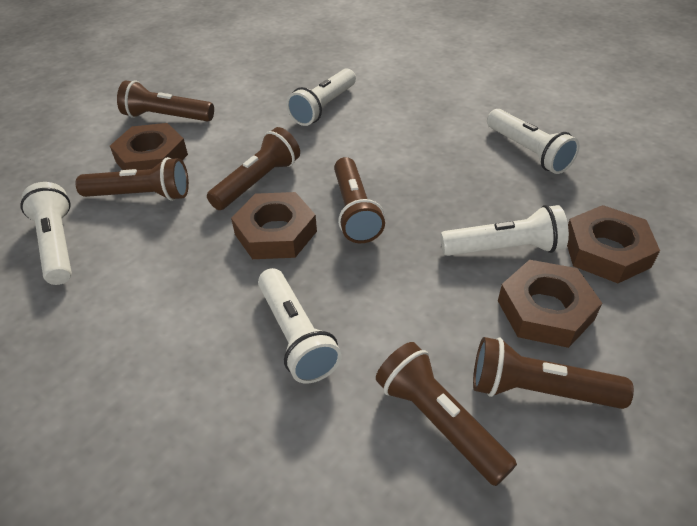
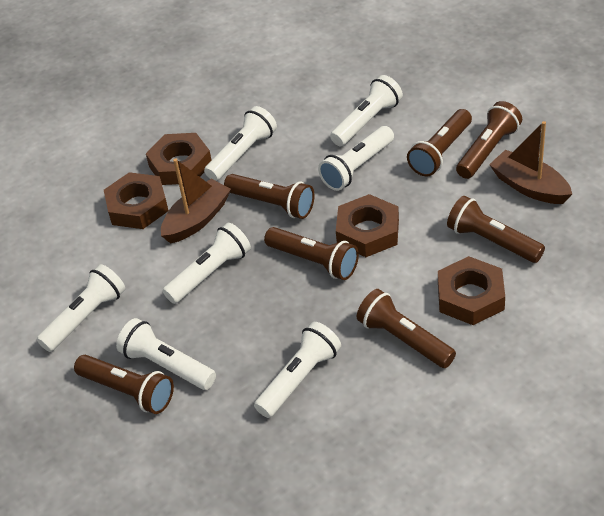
brown boat: 0 -> 2
brown flashlight: 6 -> 7
white flashlight: 5 -> 7

